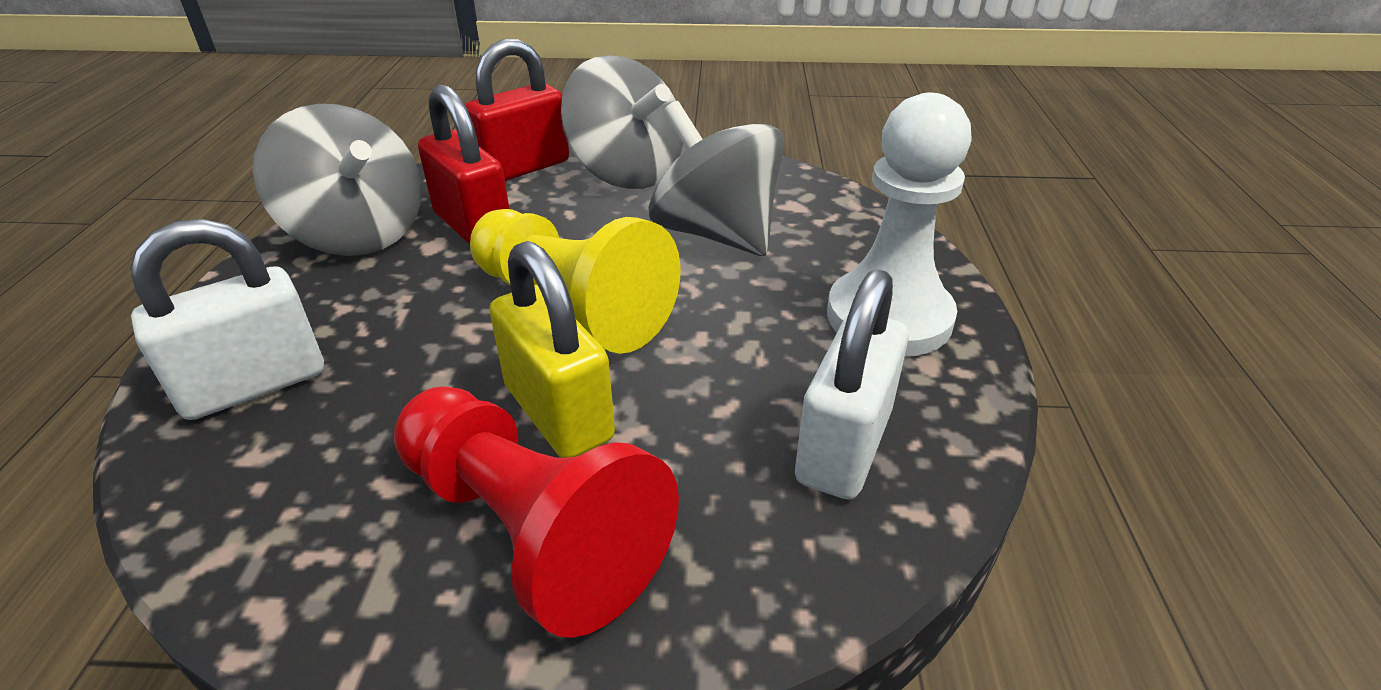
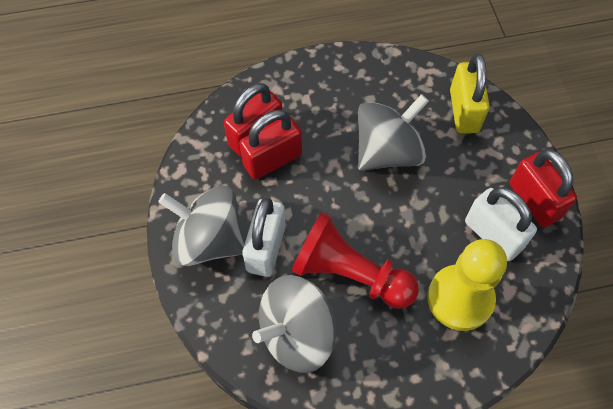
red padlock: 2 -> 3
white pawn: 1 -> 0

